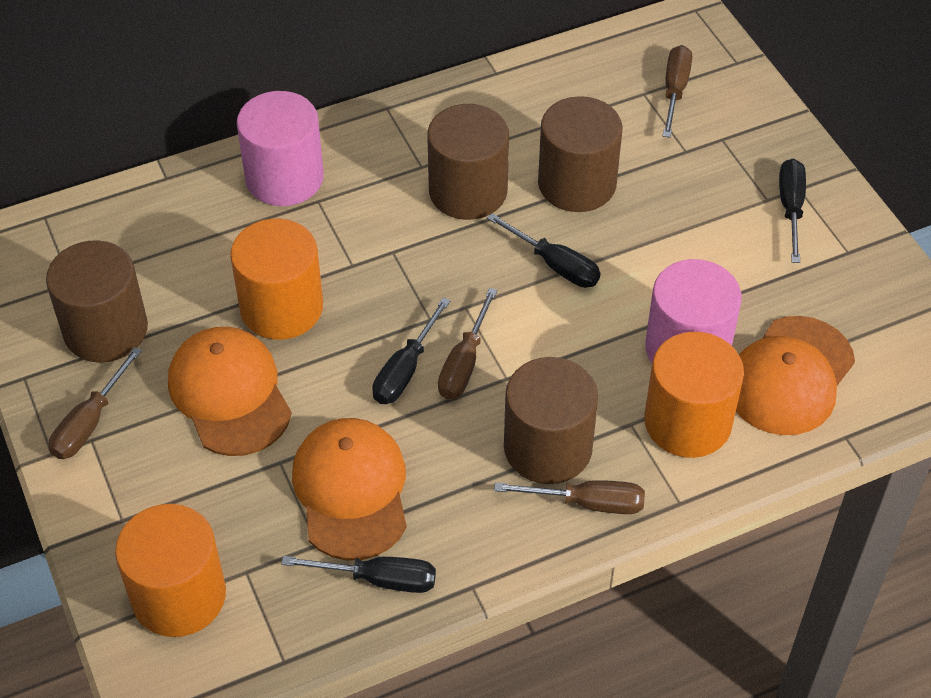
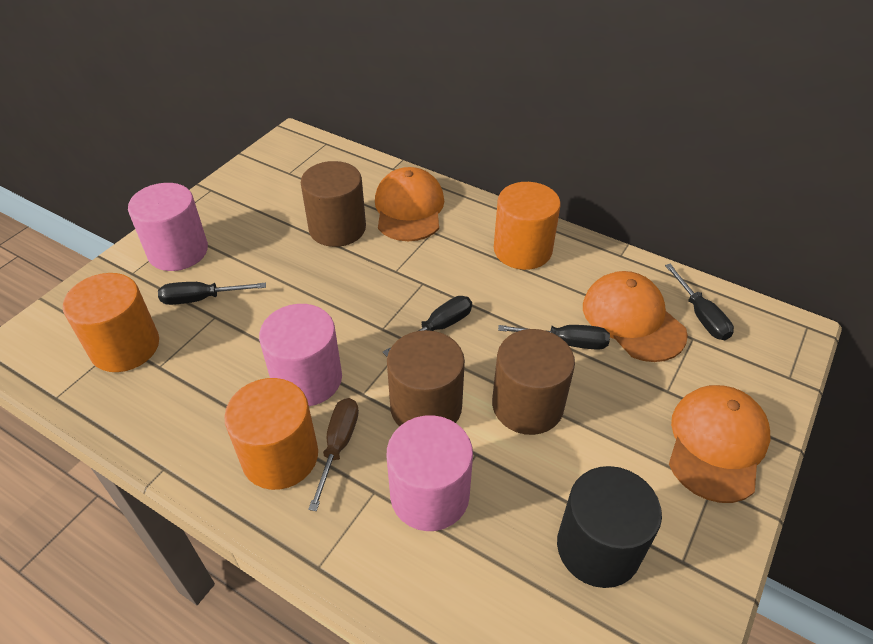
black cylinder: 0 -> 1
brown cylinder: 4 -> 3
brown screwdriver: 4 -> 1
pink cylinder: 2 -> 3

